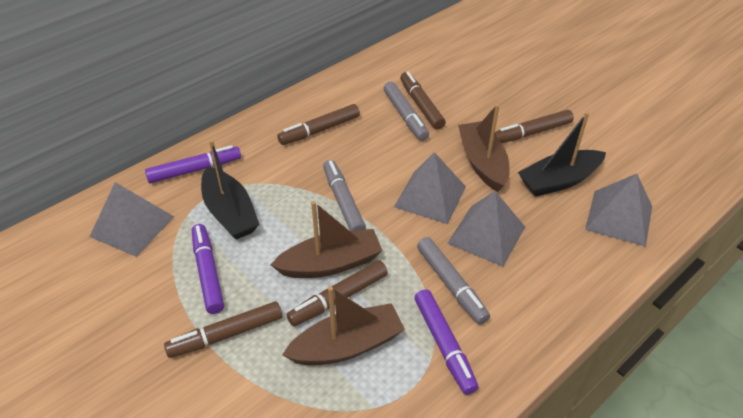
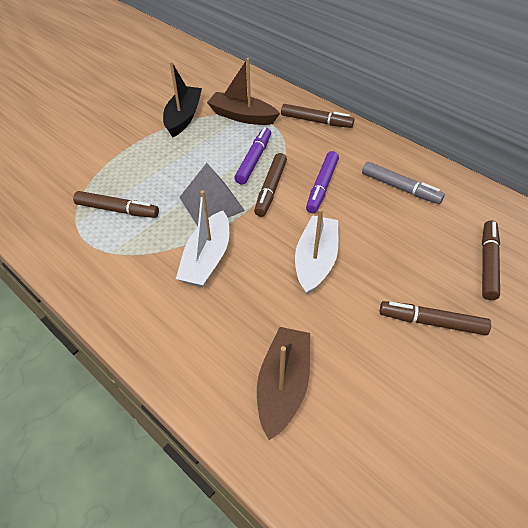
black boat: 2 -> 1
brown boat: 3 -> 2
grey marker: 3 -> 1
grey pyramid: 4 -> 1
purple marker: 3 -> 2
white boat: 0 -> 2

